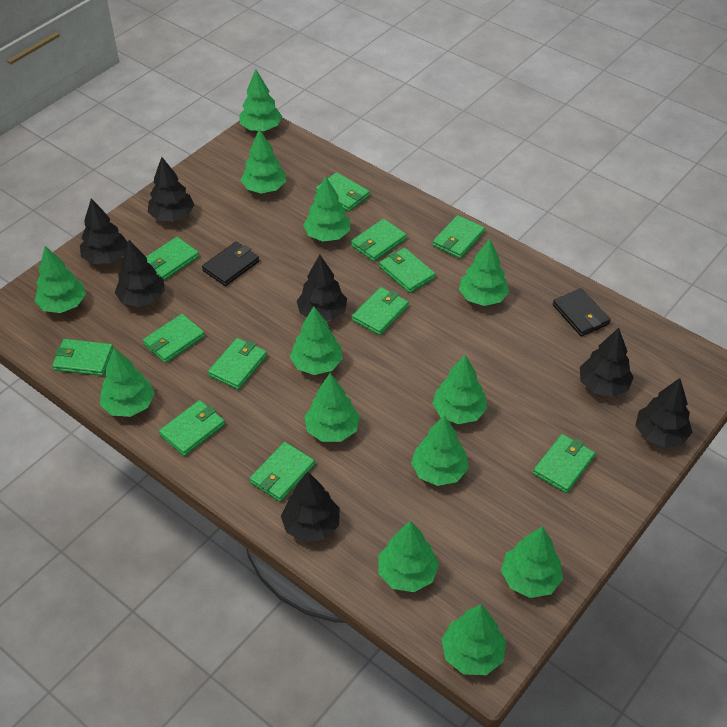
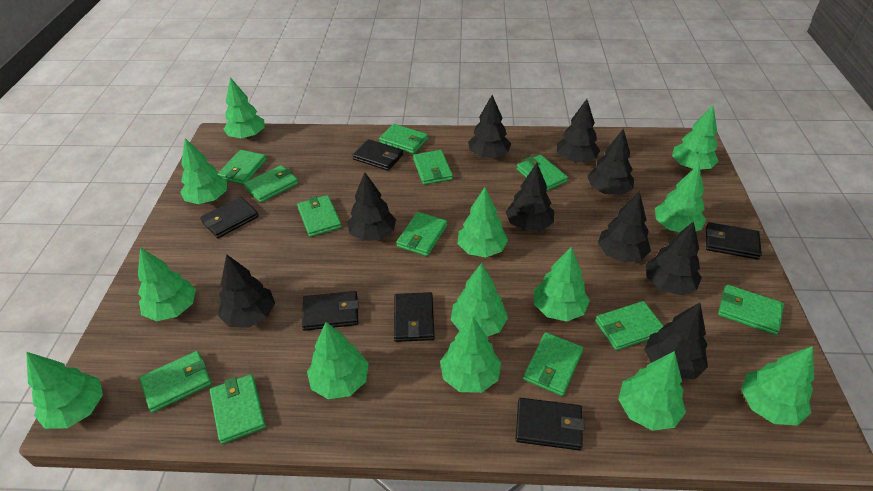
black tree: 7 -> 9
black wallet: 2 -> 6

